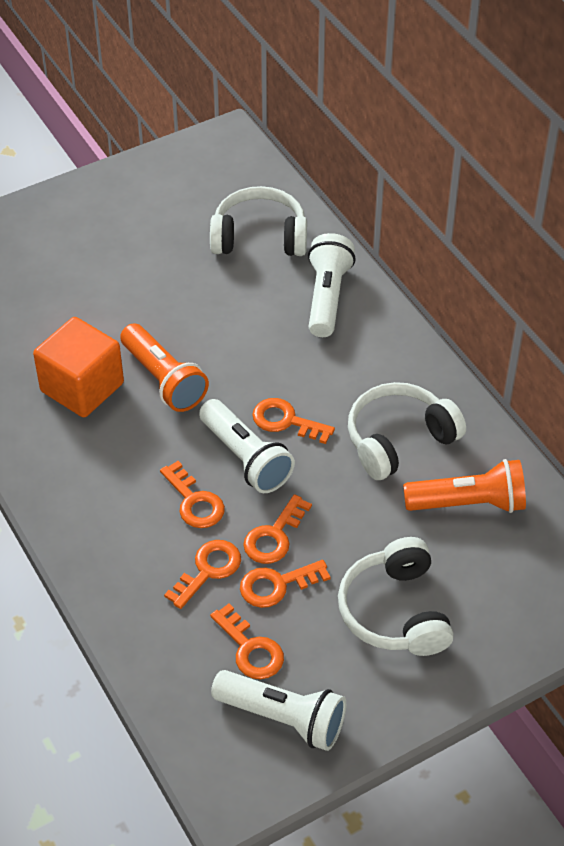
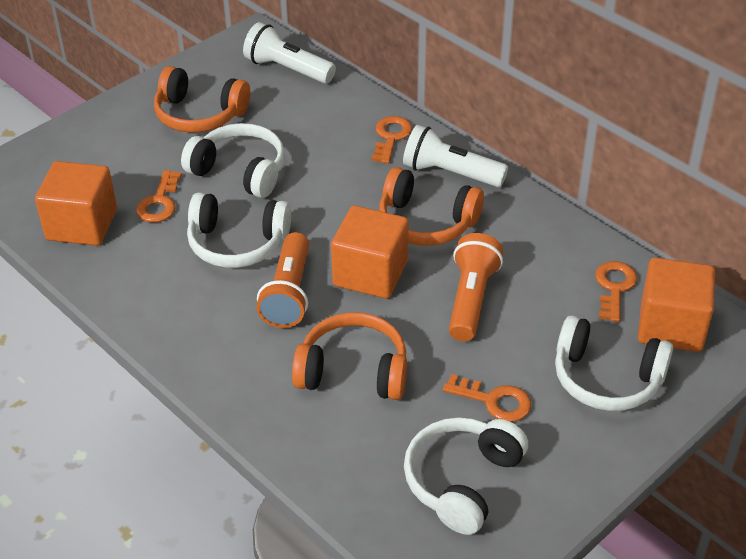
orange cube: 1 -> 3
orange headphones: 0 -> 3
orange key: 6 -> 4
white flashlight: 3 -> 2
white headphones: 3 -> 4

